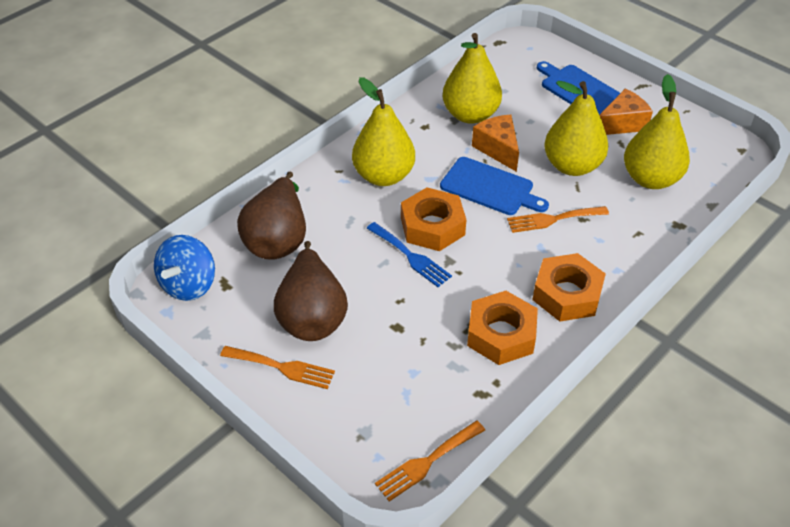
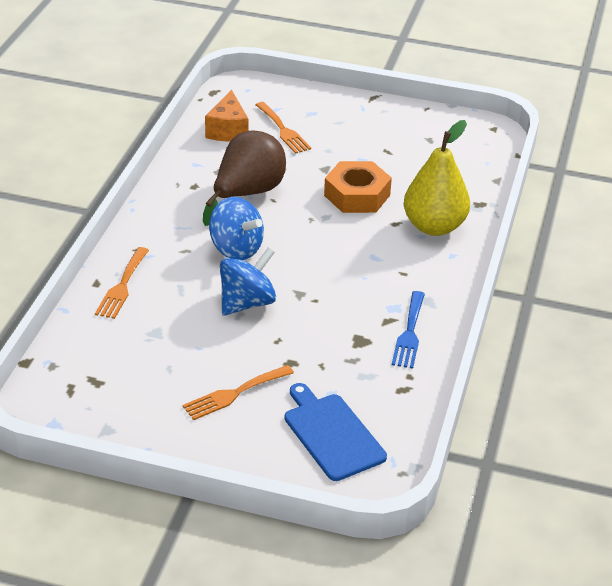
blue cutting board: 2 -> 1
blue spinning top: 1 -> 2
brown pear: 2 -> 1
orange cheese: 2 -> 1
orange nut: 3 -> 1
yellow pear: 4 -> 1

